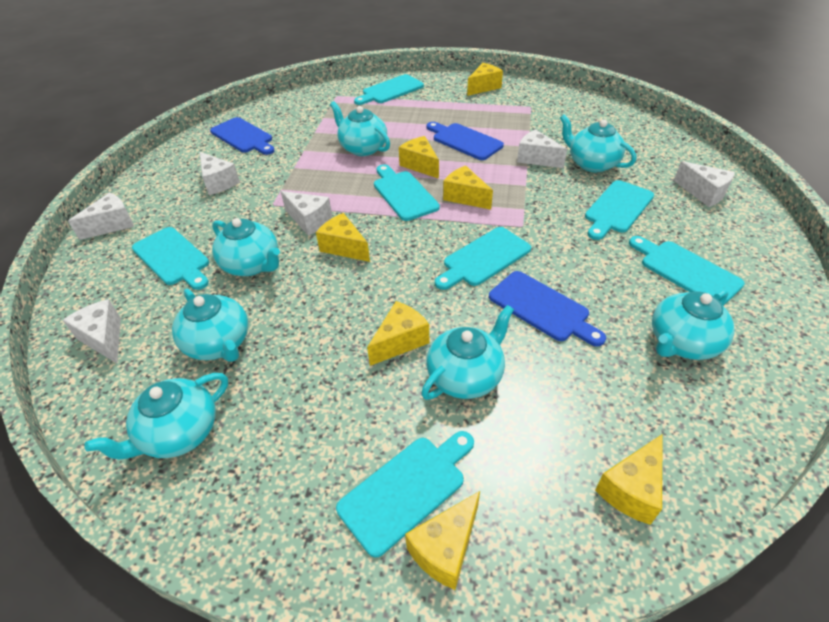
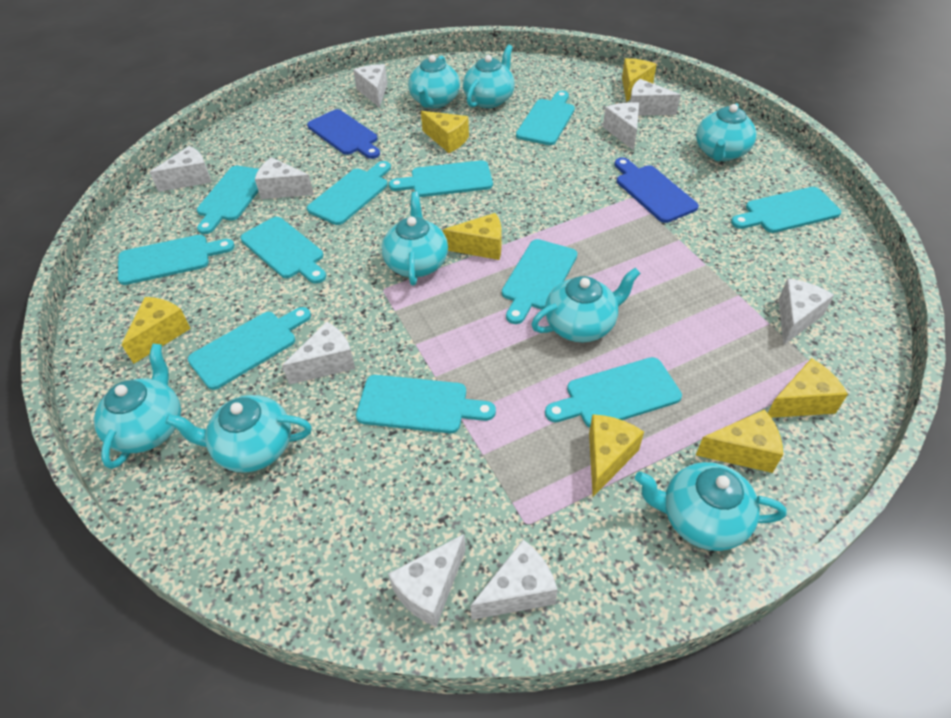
blue cutting board: 3 -> 2
turquoise cutting board: 7 -> 11
turquoise teapot: 7 -> 8
white cheese: 6 -> 9

